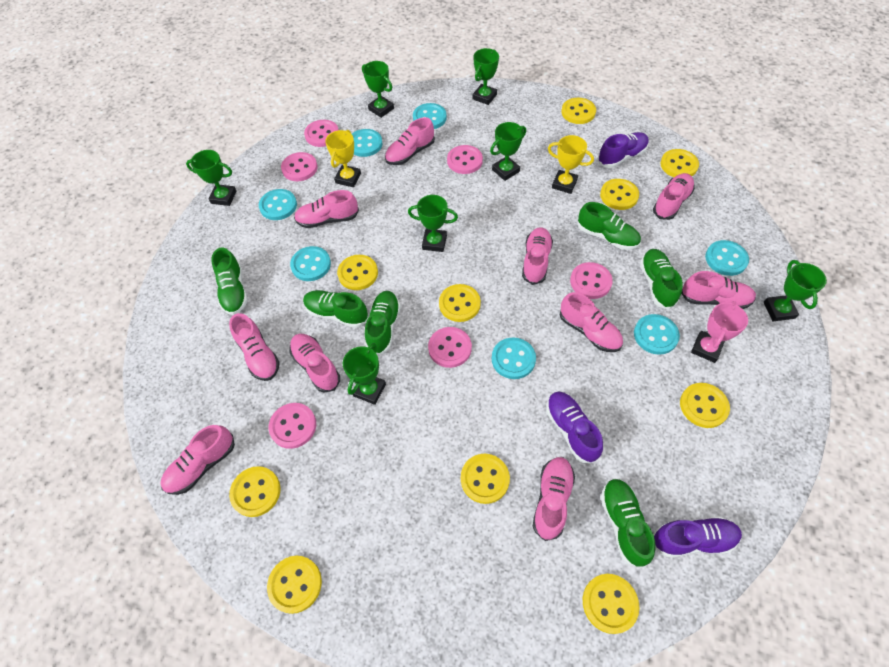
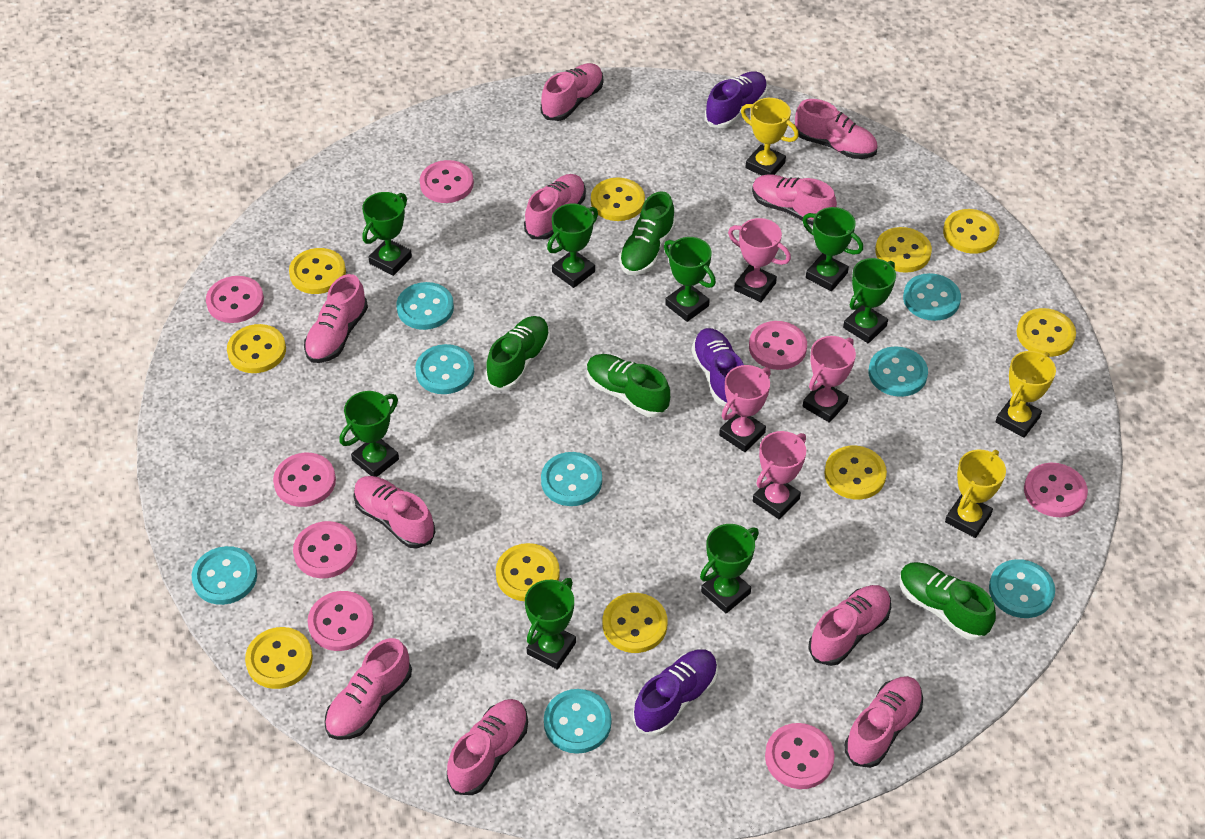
green shoe: 6 -> 4
green trophy: 7 -> 8
pink button: 6 -> 8
pink trophy: 1 -> 4
turquoise button: 7 -> 8
yellow trophy: 2 -> 3

